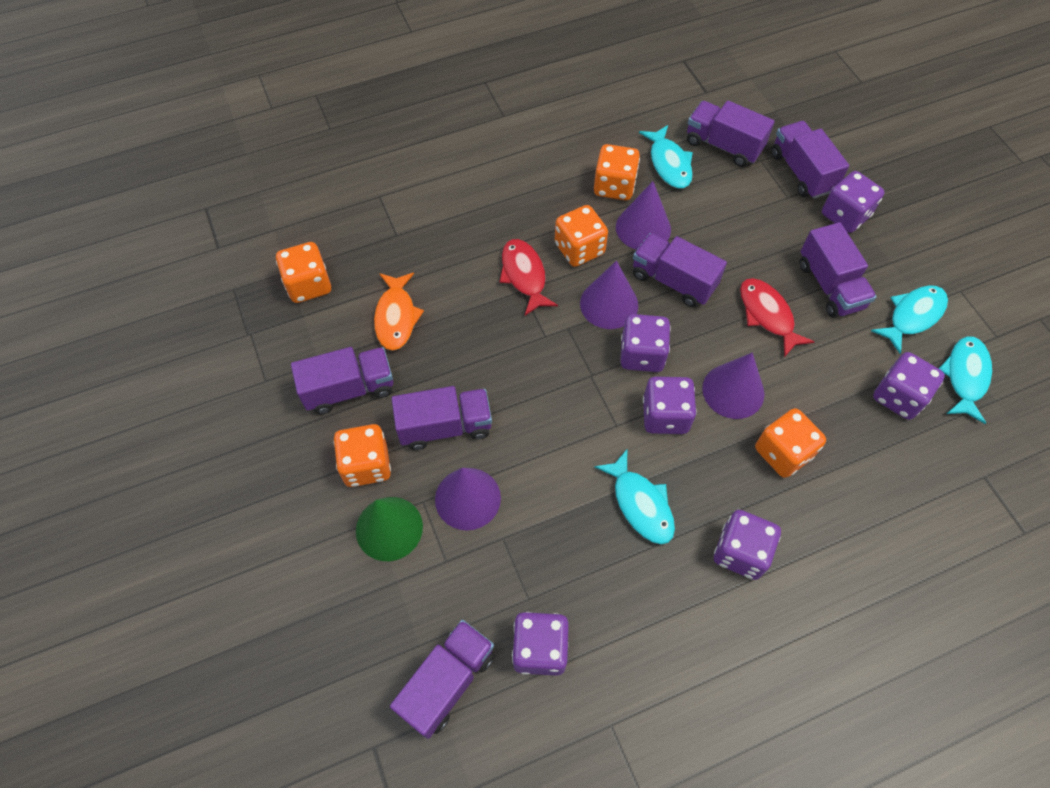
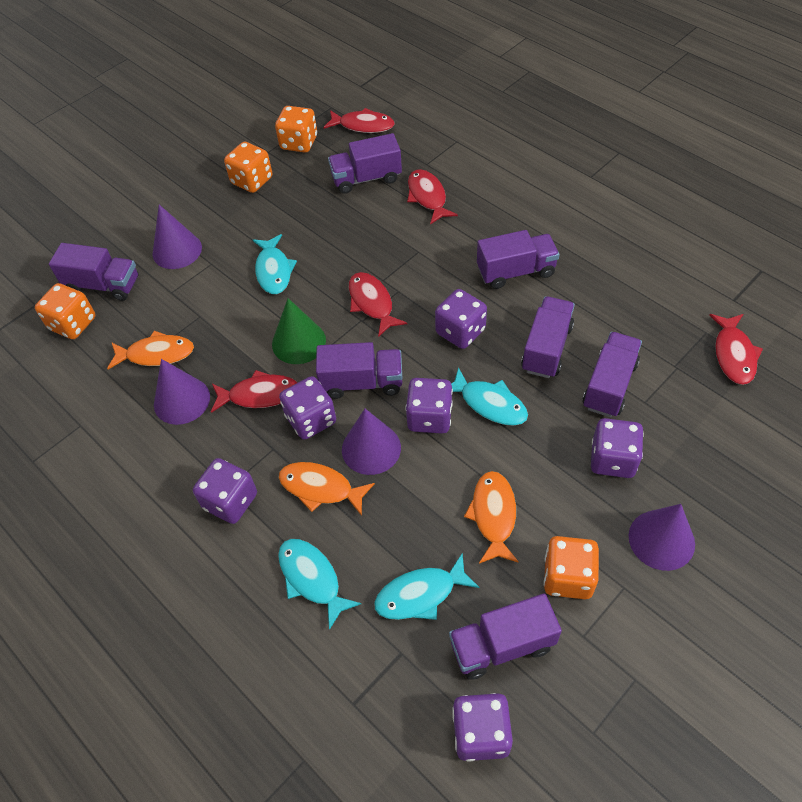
orange dice: 5 -> 4
orange fish: 1 -> 3
red fish: 2 -> 5

